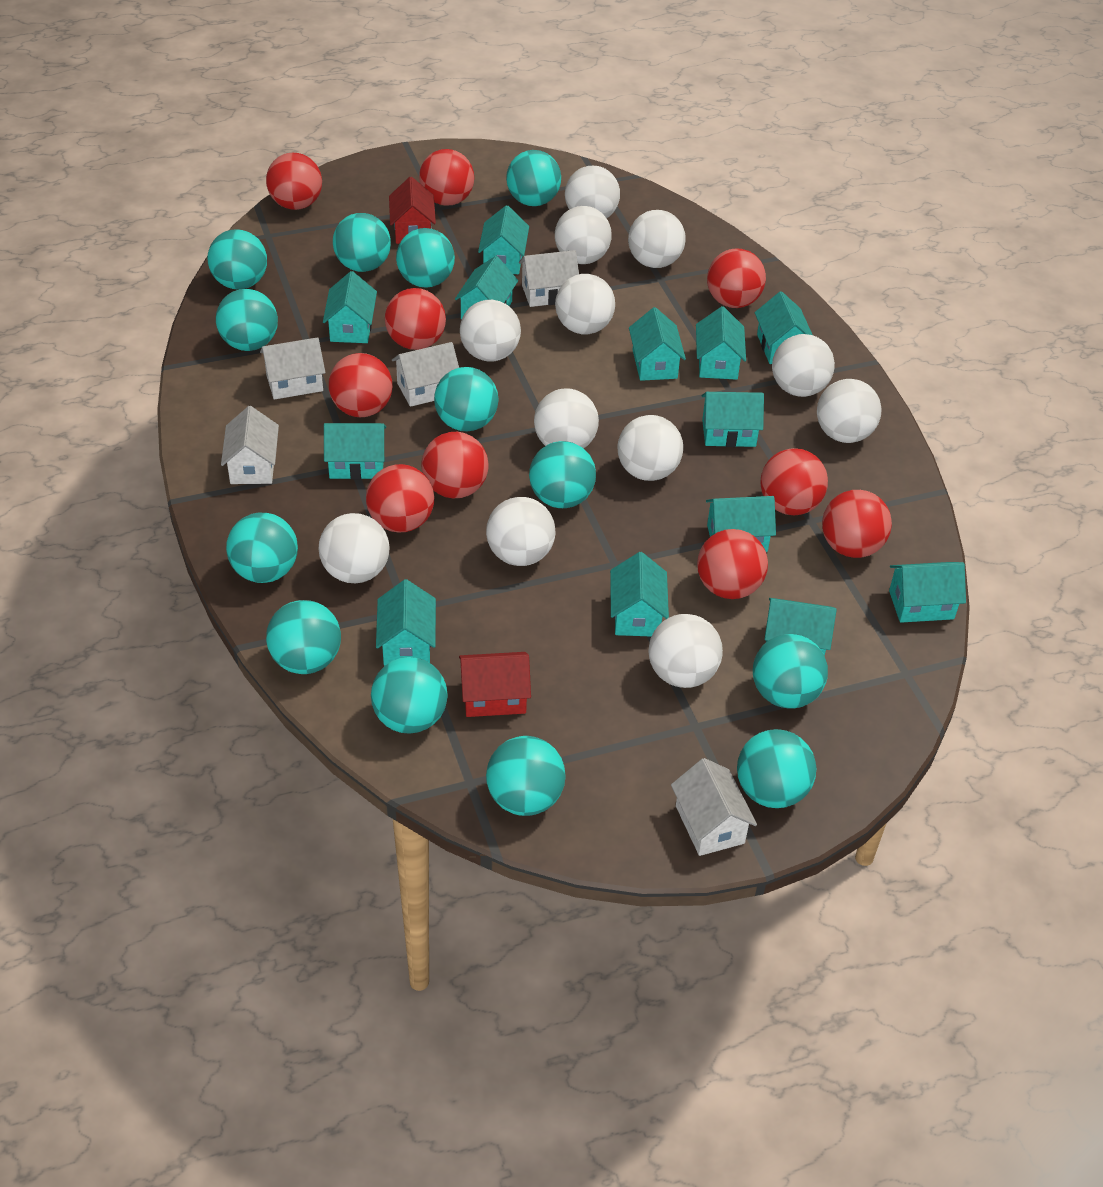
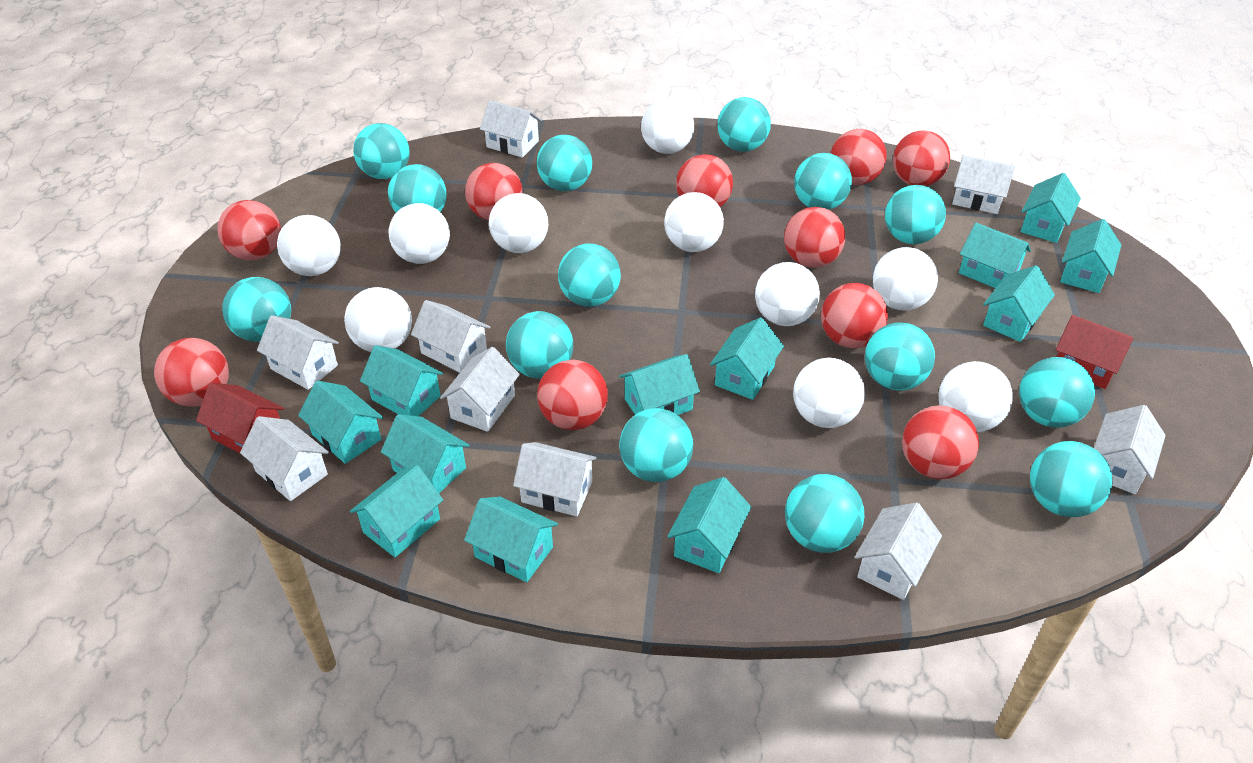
turquoise ball: 13 -> 14
turquoise house: 13 -> 12
white ball: 12 -> 10
white house: 5 -> 9

